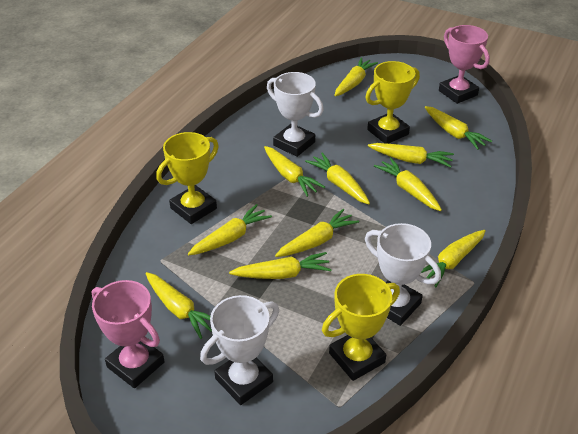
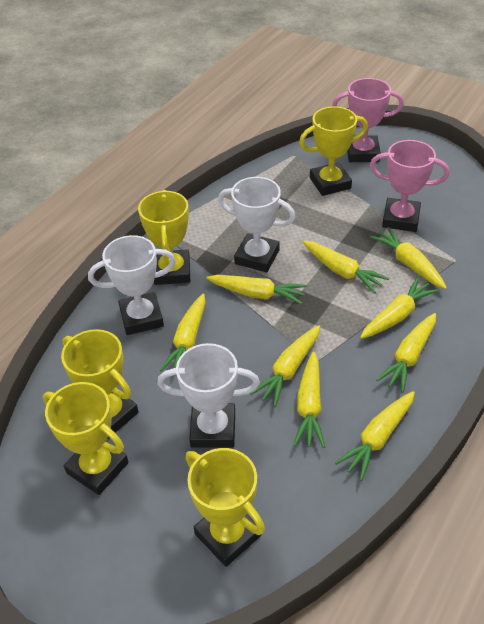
yellow carrot: 11 -> 9
yellow trophy: 3 -> 5

